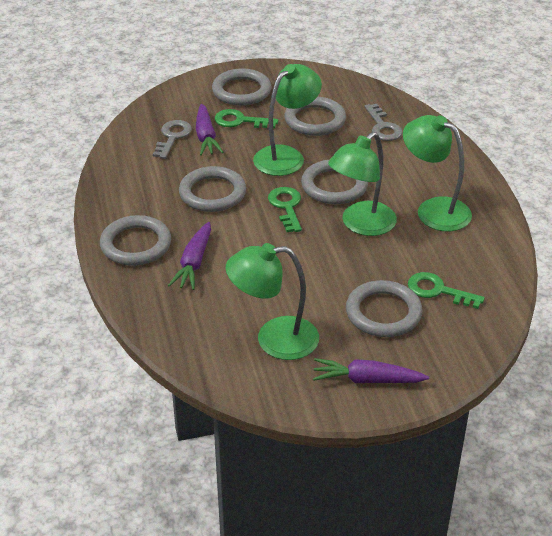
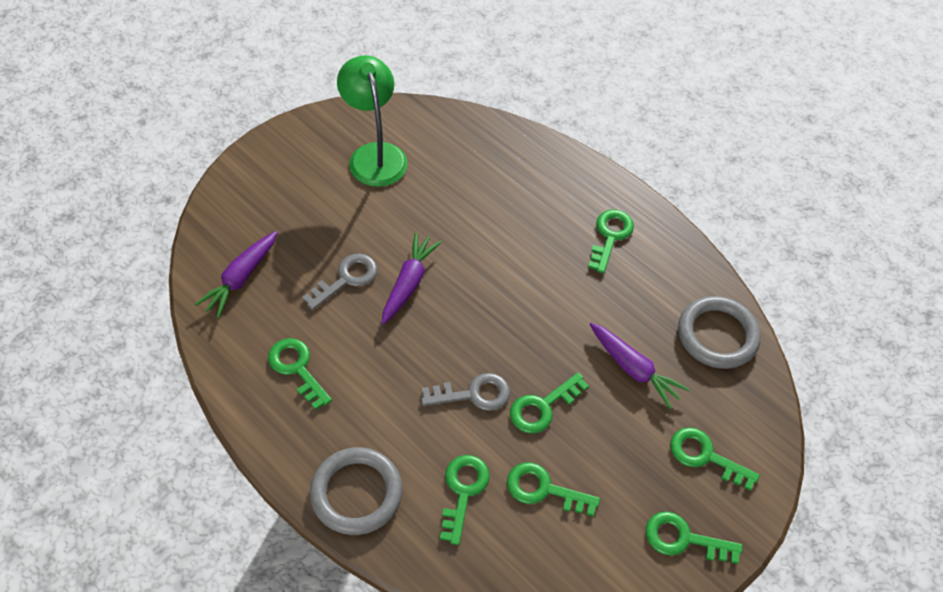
green key: 3 -> 7
green lamp: 4 -> 1
grey ring: 6 -> 2

